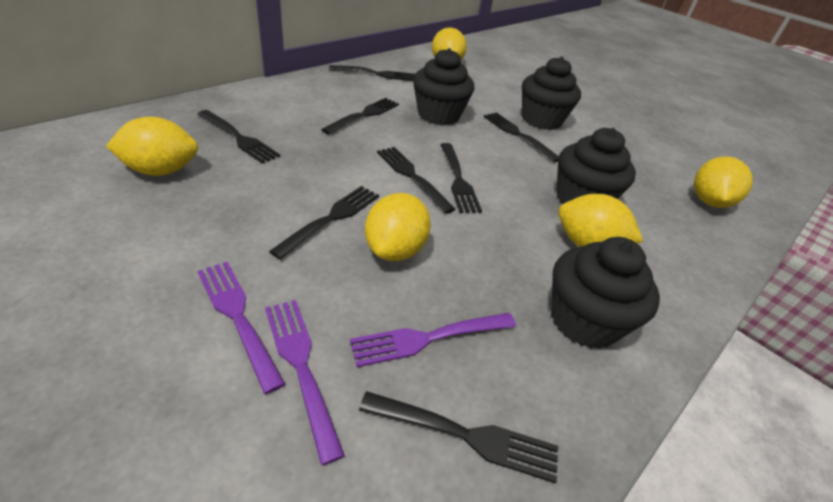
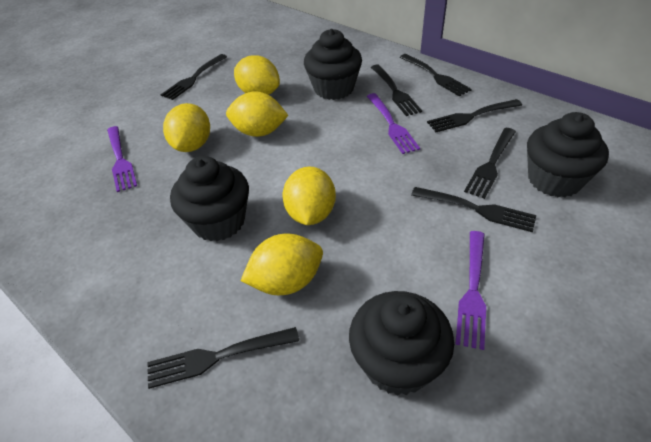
black fork: 8 -> 7

